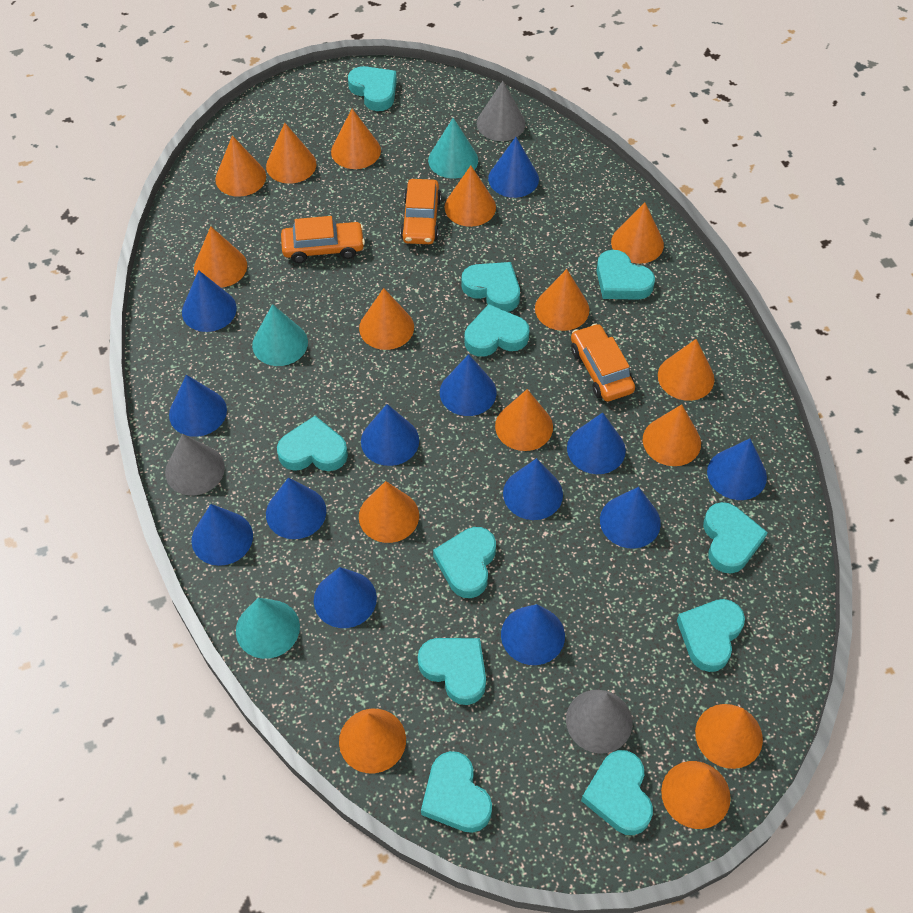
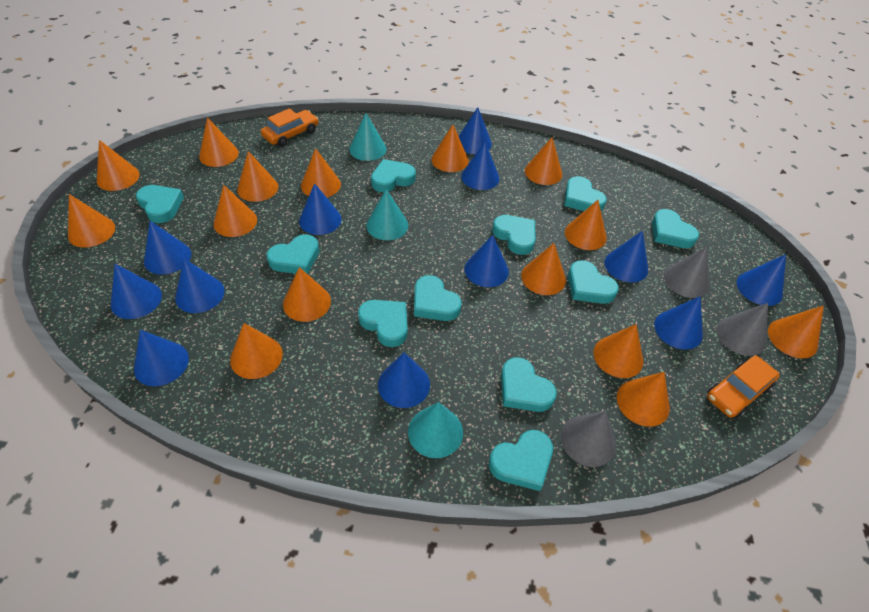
blue cone: 13 -> 12
orange car: 3 -> 2

